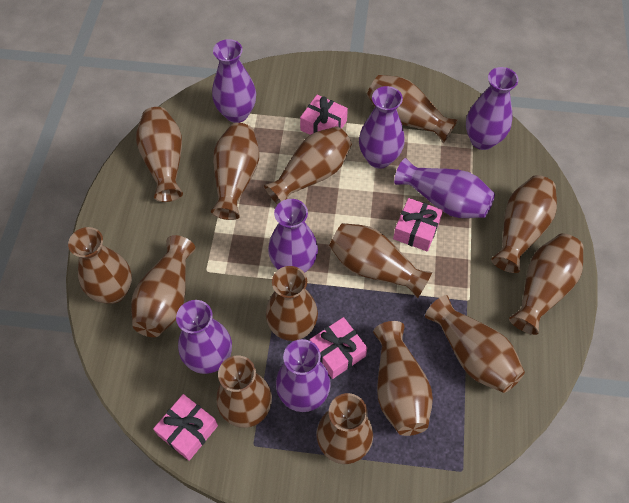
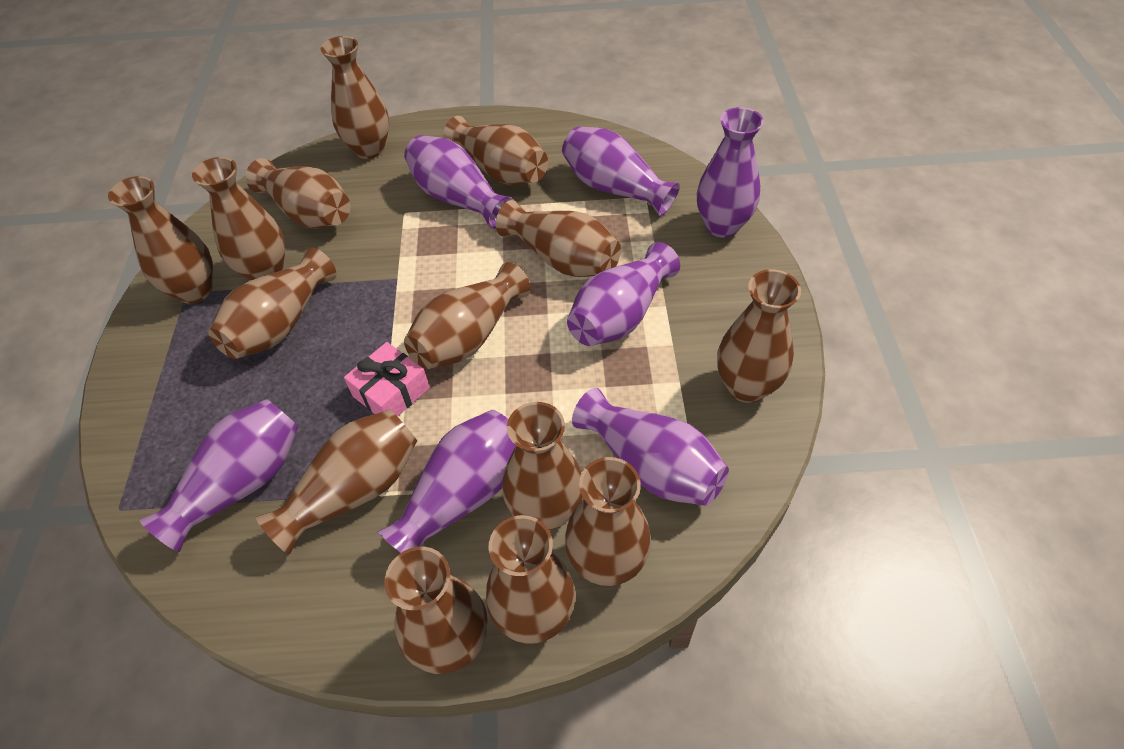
pink gift: 4 -> 1

